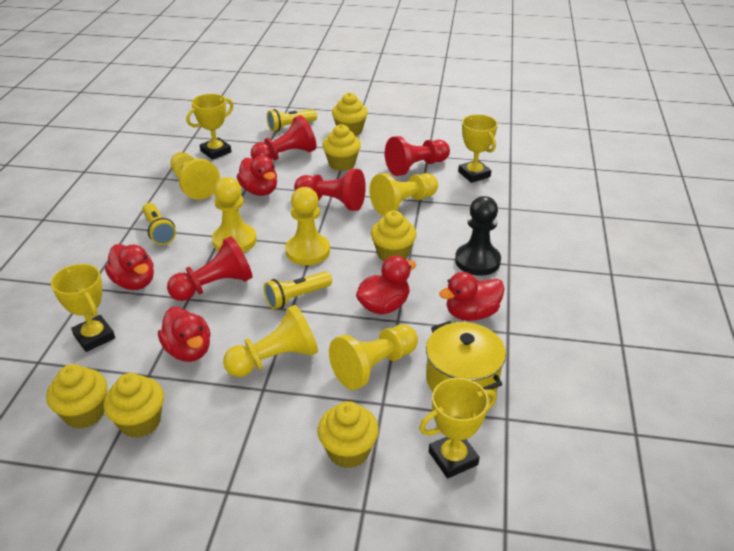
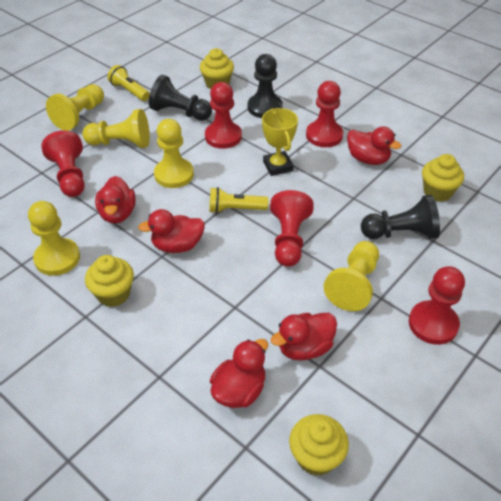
black pawn: 1 -> 3
red pawn: 4 -> 5
yellow cupcake: 6 -> 4
yellow flashlight: 3 -> 2
yellow pawn: 6 -> 5
yellow pot: 1 -> 0
yellow trophy: 4 -> 1

